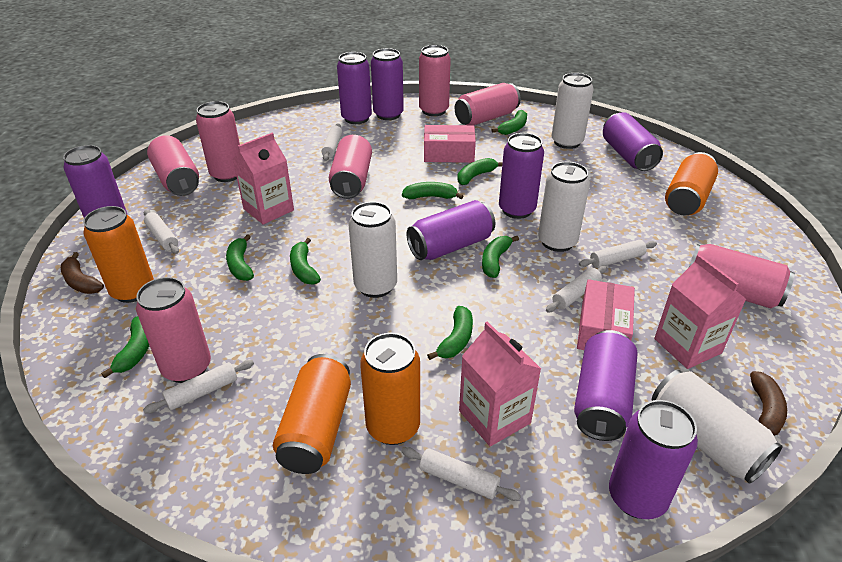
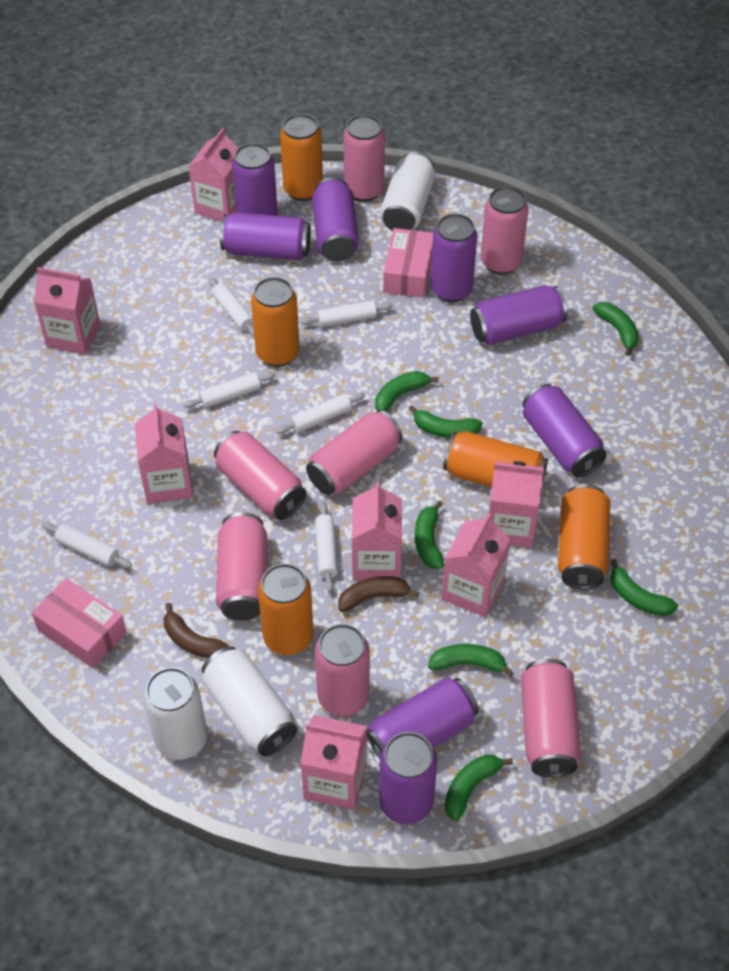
green banana: 8 -> 7
orange can: 4 -> 5
pink carton: 3 -> 7
white can: 4 -> 3

